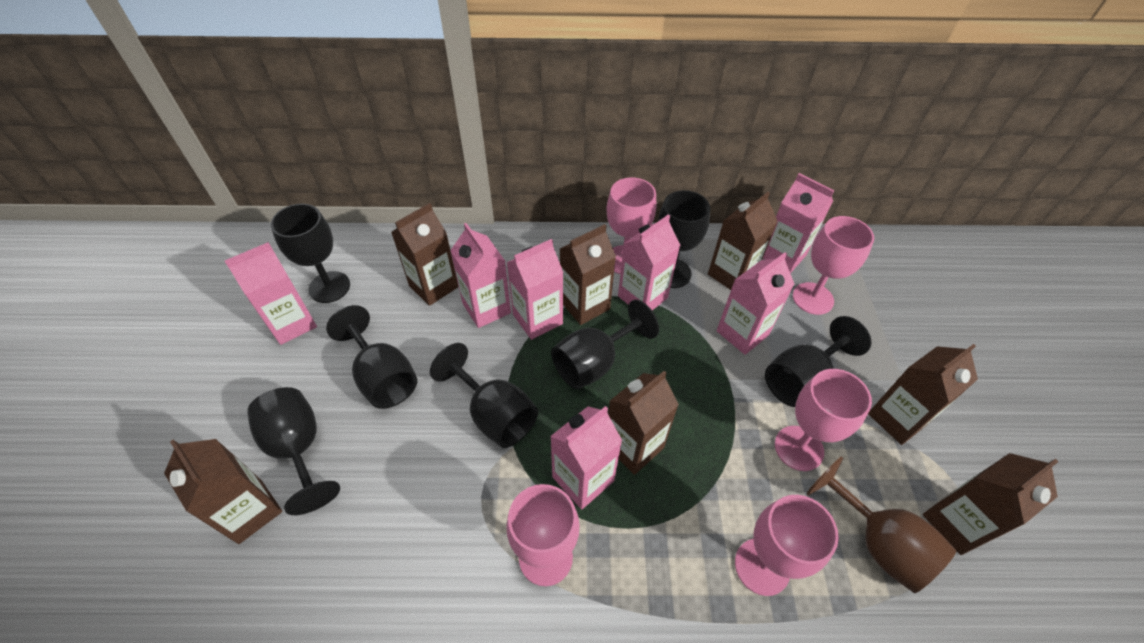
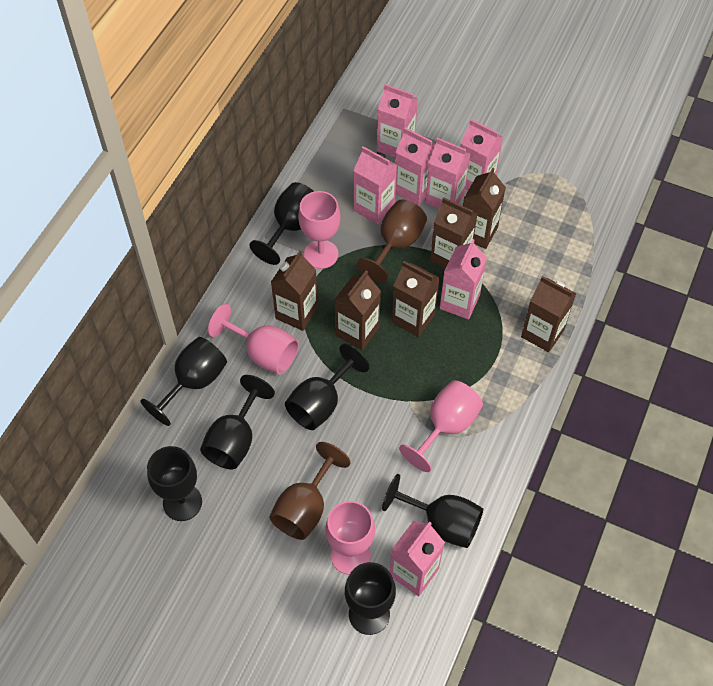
brown carton: 7 -> 6
brown goblet: 1 -> 2
pink goblet: 5 -> 4

